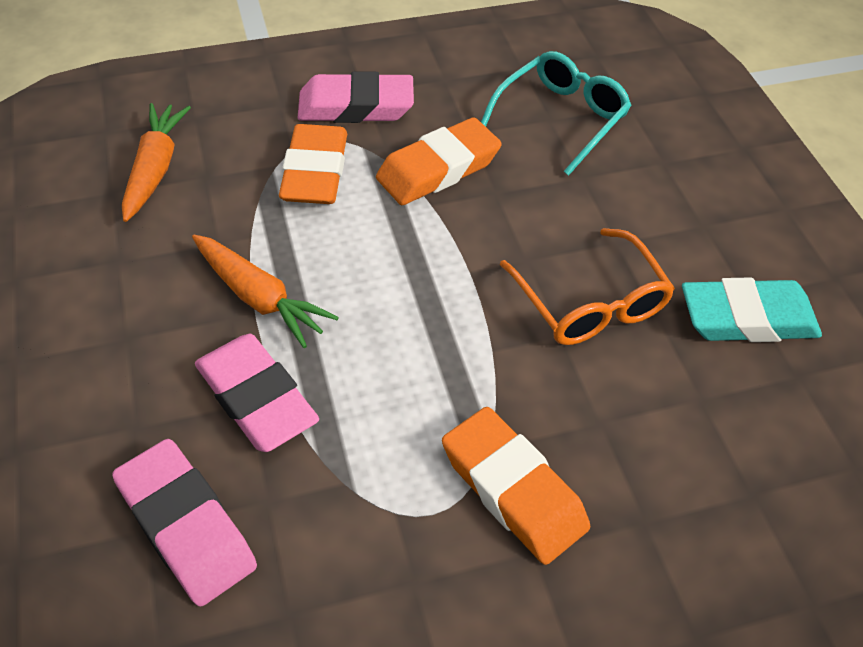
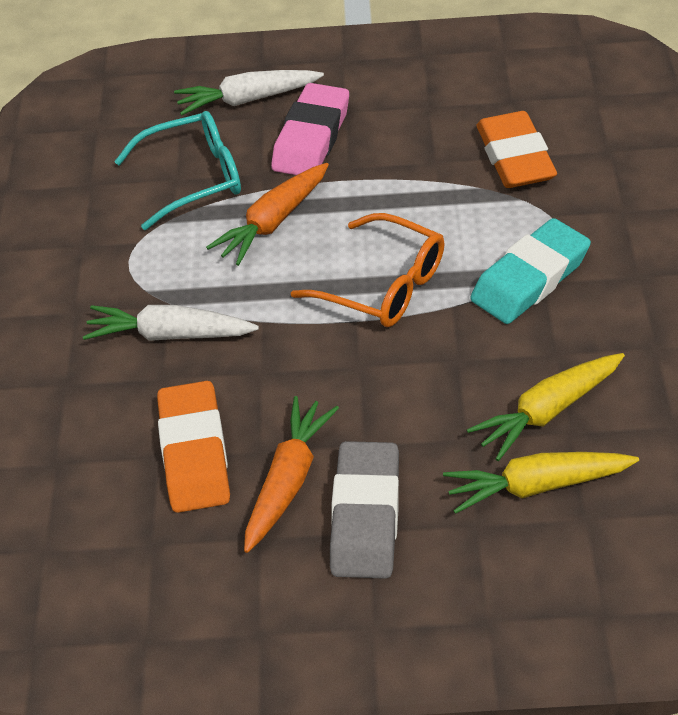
grey eraser: 0 -> 1
orange eraser: 3 -> 2
pink eraser: 3 -> 1
white carrot: 0 -> 2
yellow carrot: 0 -> 2

